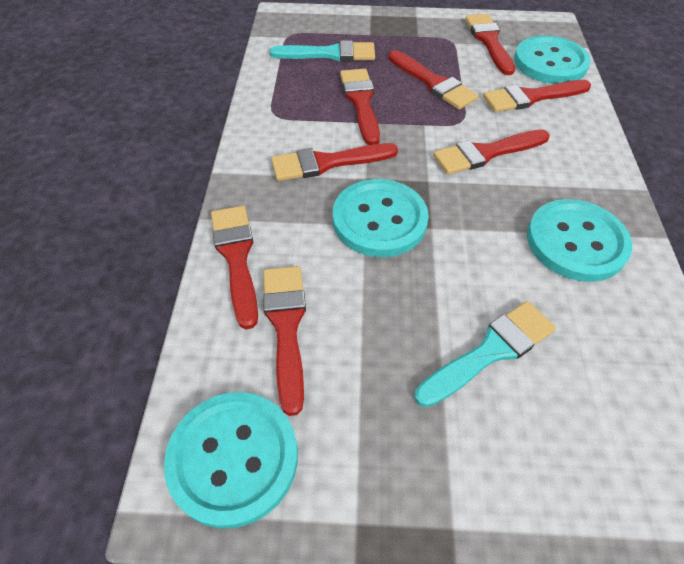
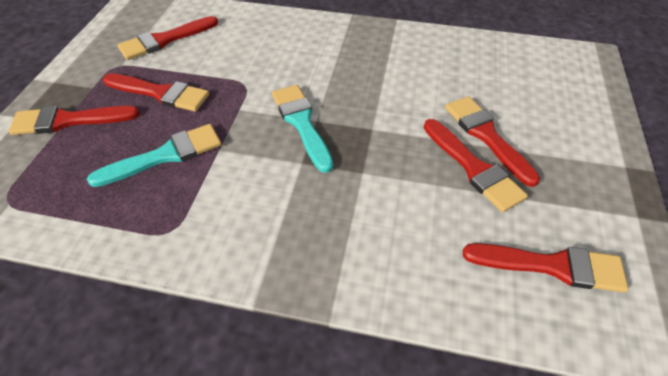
red brush: 8 -> 6
turquoise button: 4 -> 0

